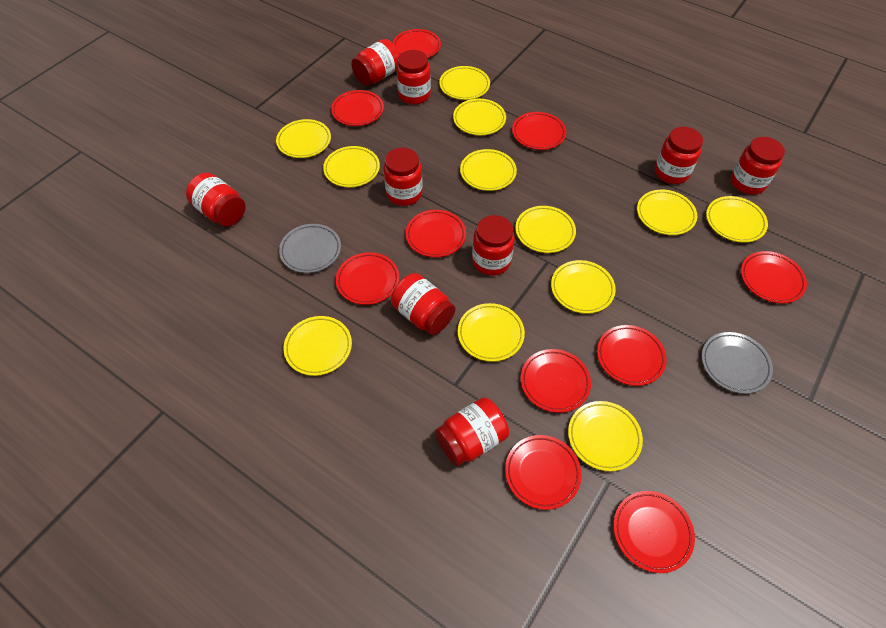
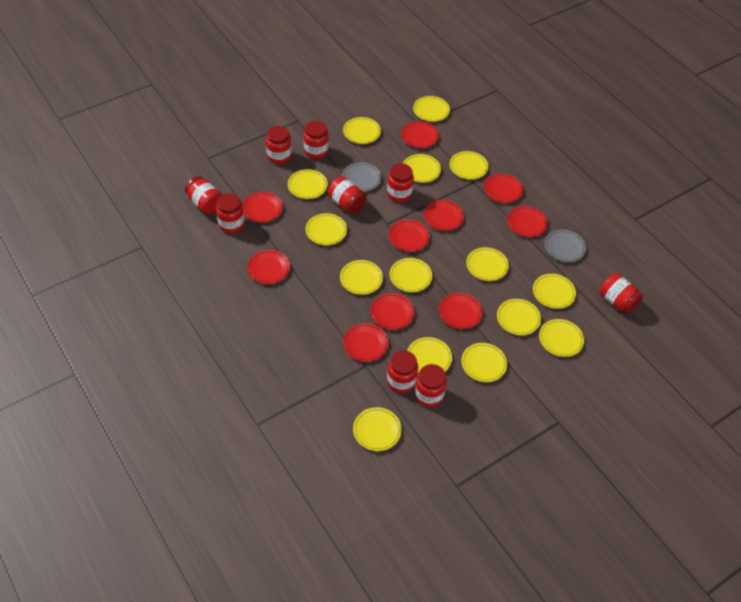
yellow plate: 12 -> 15

